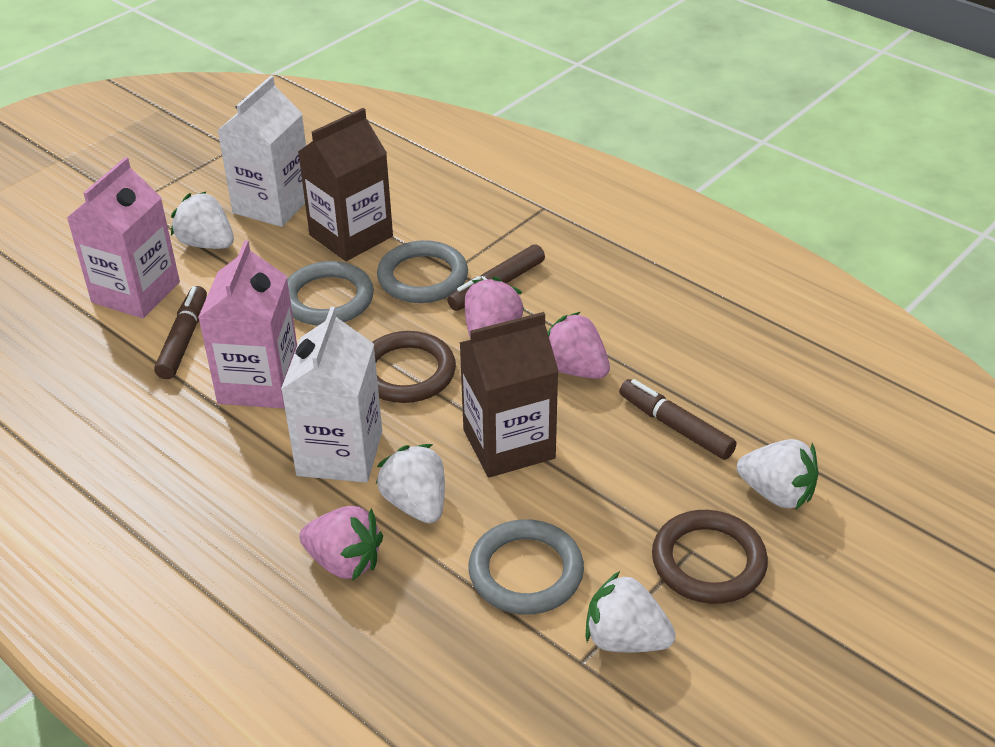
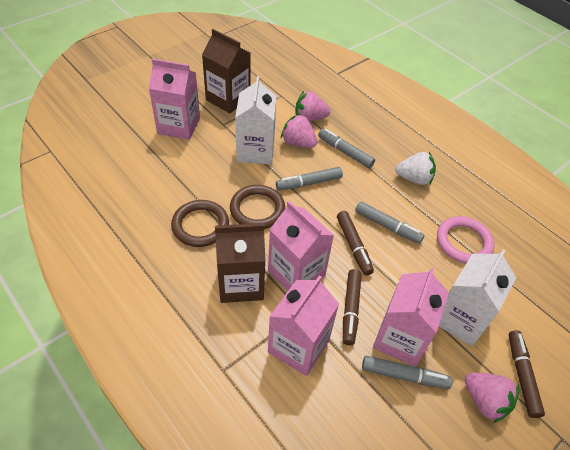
grey marker: 0 -> 4
grey ring: 3 -> 0
pink carton: 2 -> 4
pink ring: 0 -> 1
white strawberry: 4 -> 1

